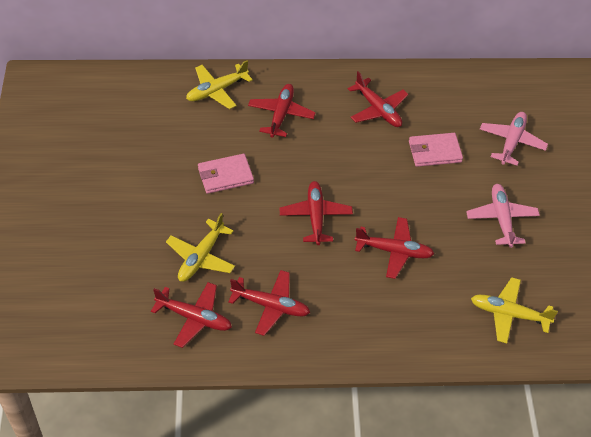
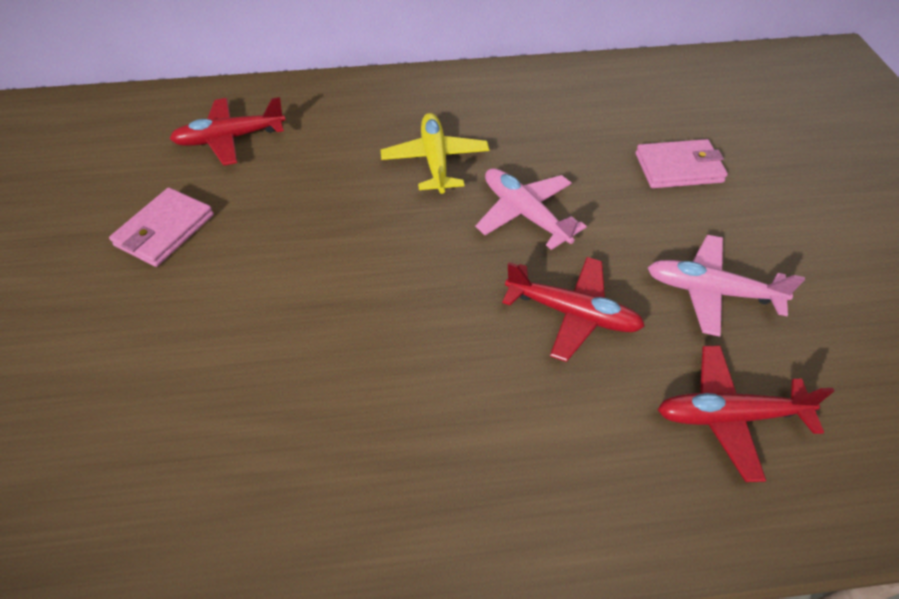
red plane: 6 -> 3
yellow plane: 3 -> 1

